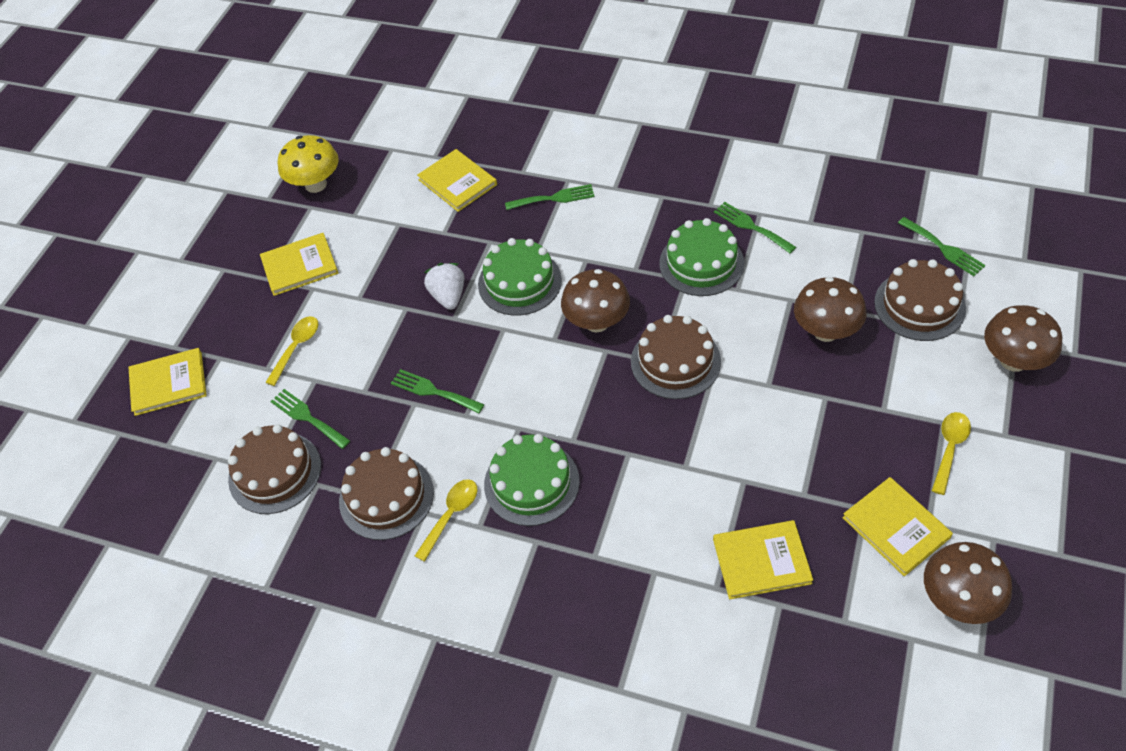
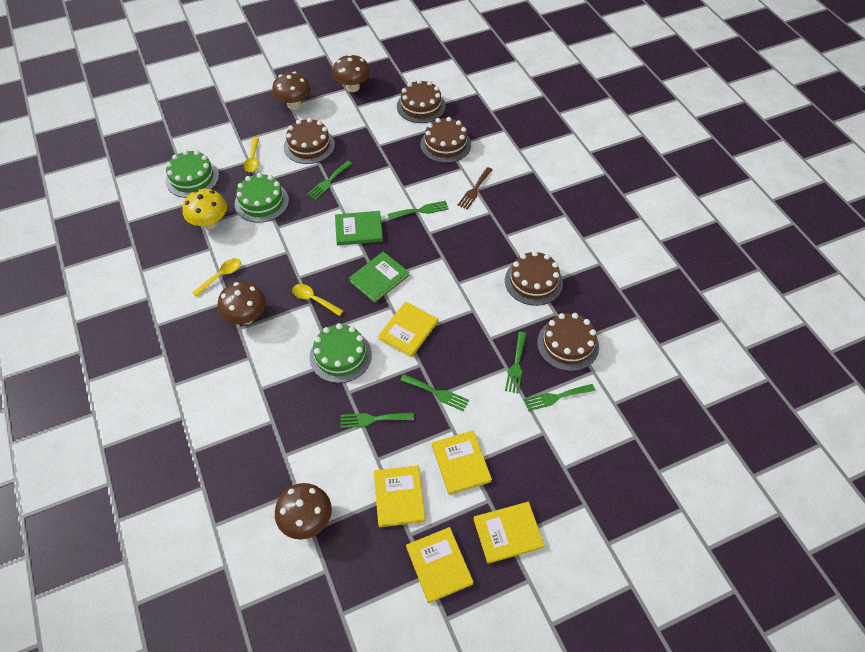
brown cake: 4 -> 5
brown fork: 0 -> 1
green book: 0 -> 2
green fork: 5 -> 6
white strawberry: 1 -> 0

